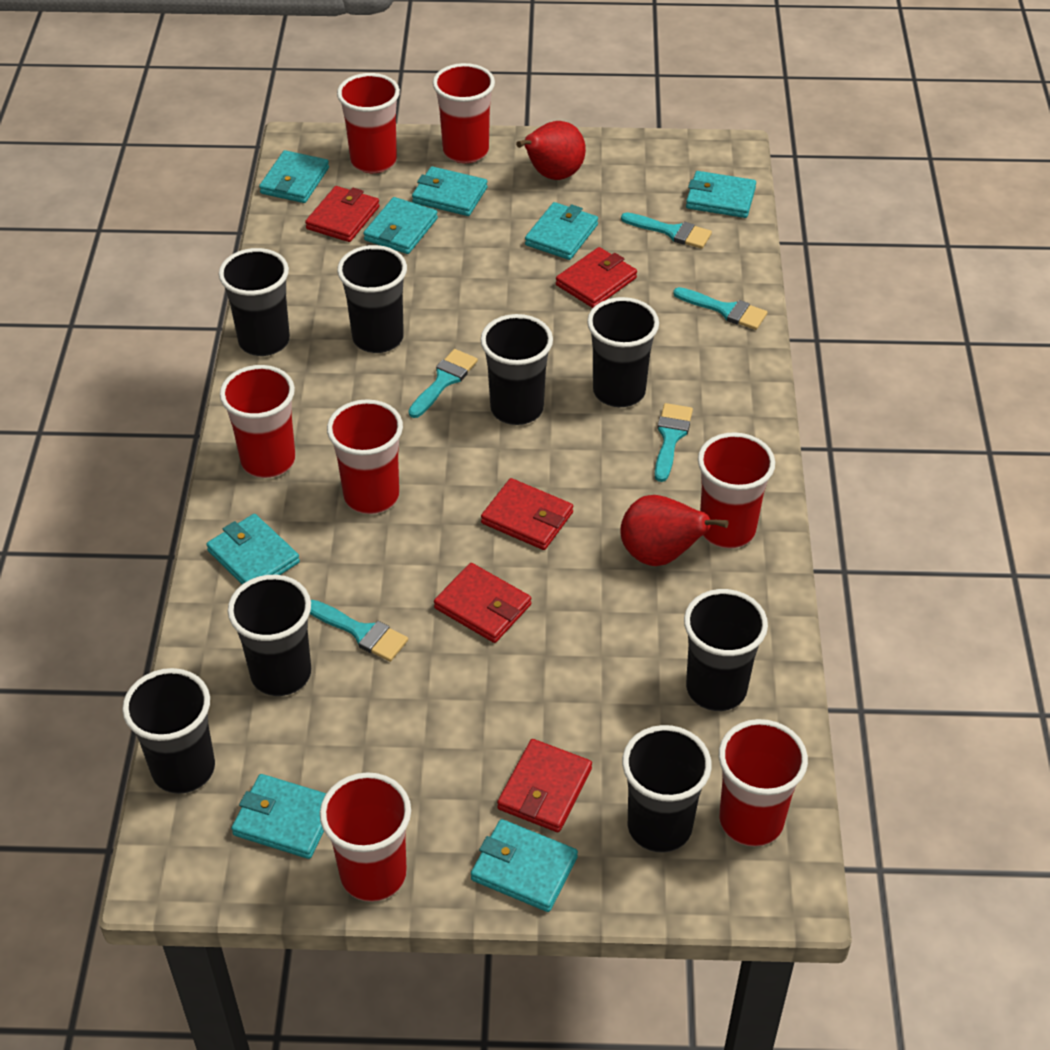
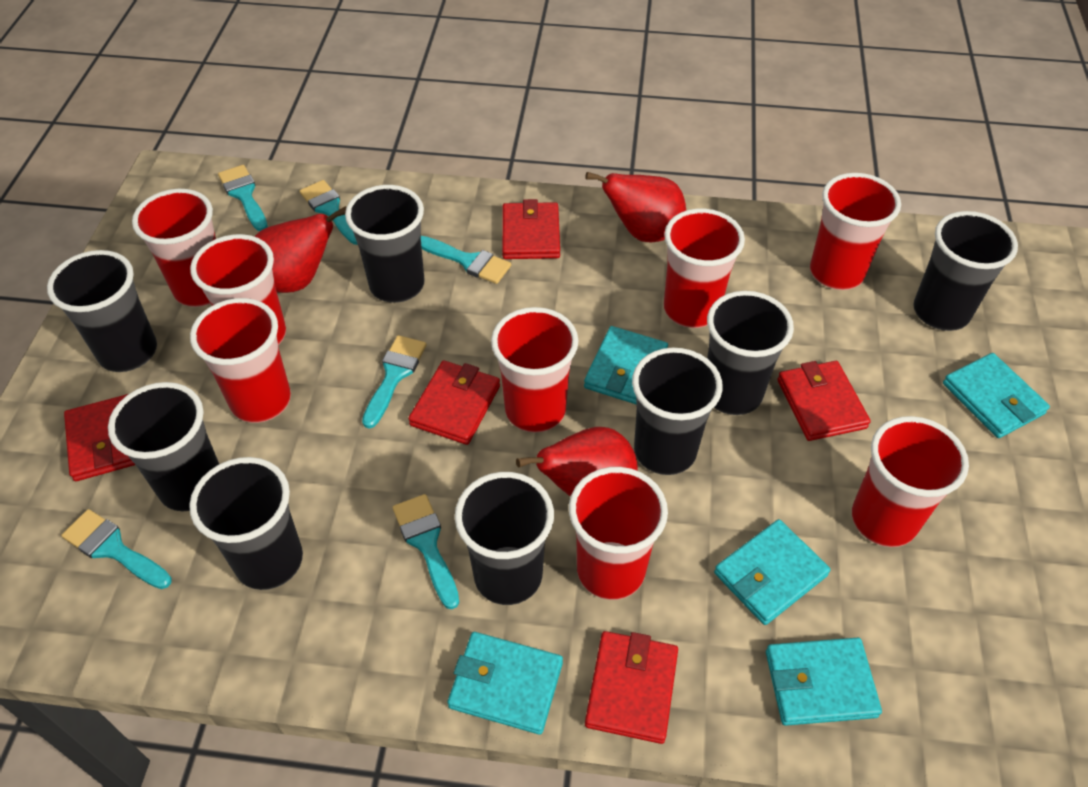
red cup: 7 -> 8
red pear: 2 -> 3
turquoise brush: 5 -> 6
turquoise wallet: 8 -> 5

